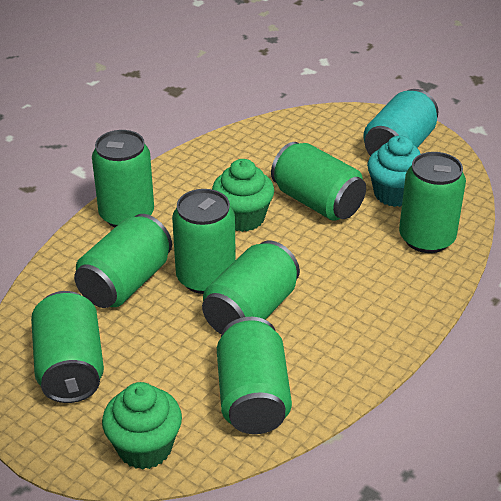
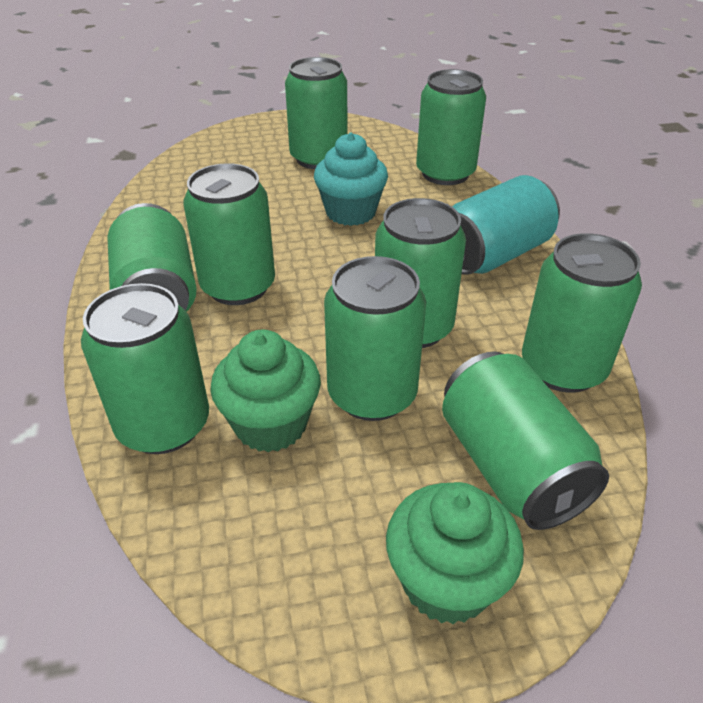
green can: 8 -> 9

